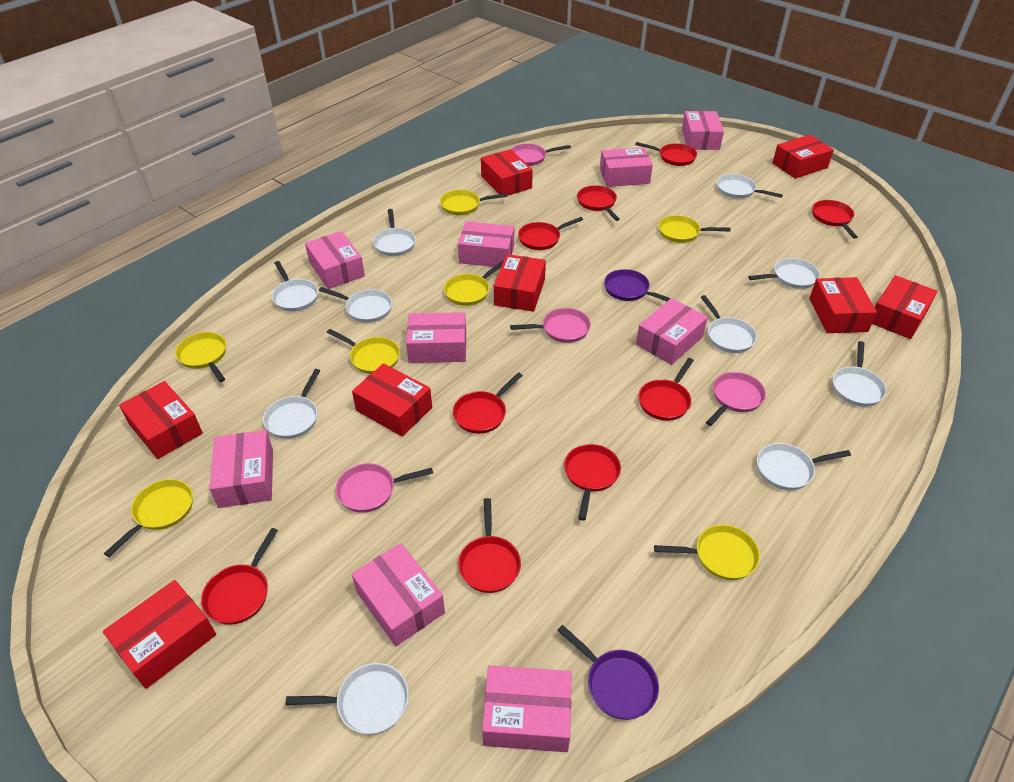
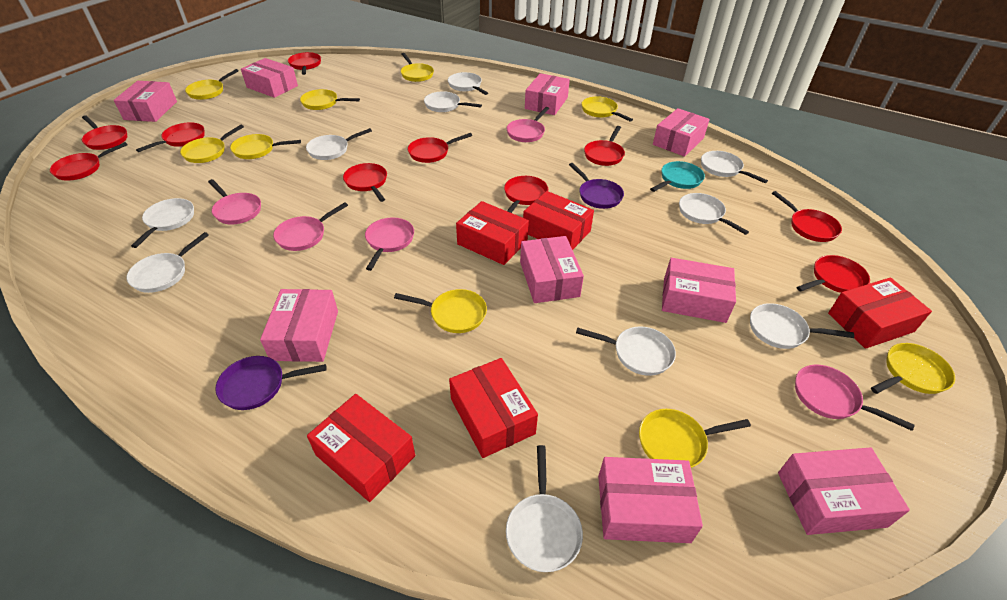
pink pan: 4 -> 5
red box: 8 -> 5
red pan: 9 -> 10
turquoise pan: 0 -> 1
yellow pan: 7 -> 9

